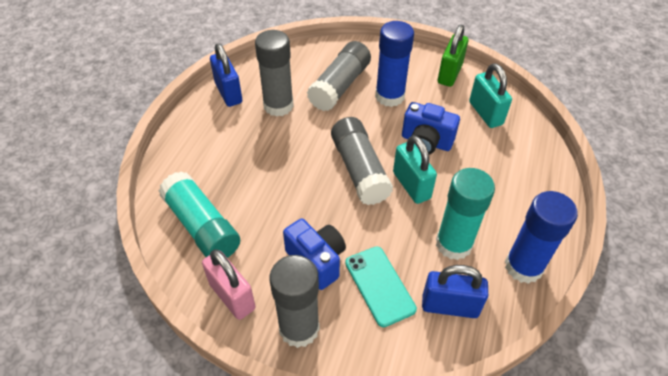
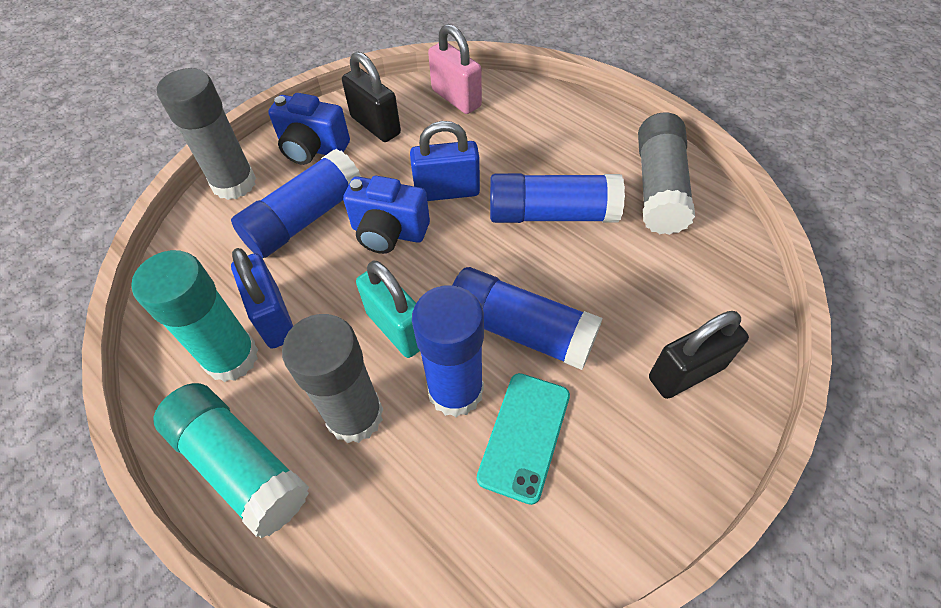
black padlock: 0 -> 2
blue glue stick: 2 -> 4
green padlock: 1 -> 0
grey glue stick: 4 -> 3
turquoise padlock: 2 -> 1

